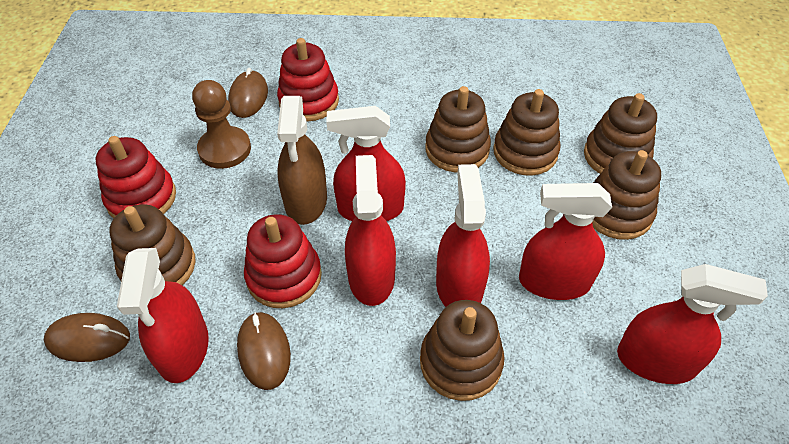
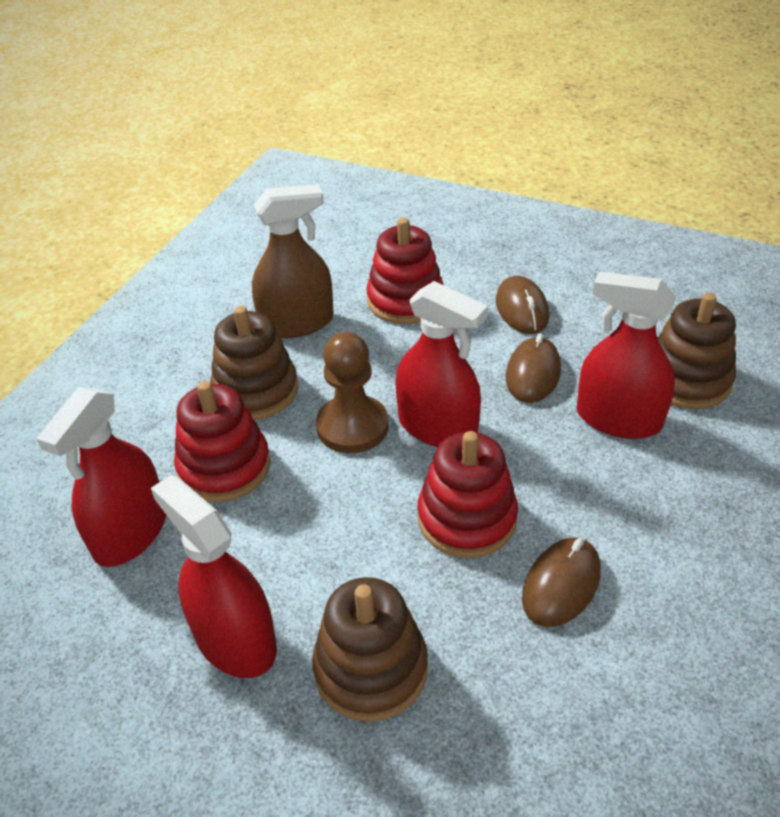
brown stacking toy: 6 -> 3
red spray bottle: 6 -> 4

